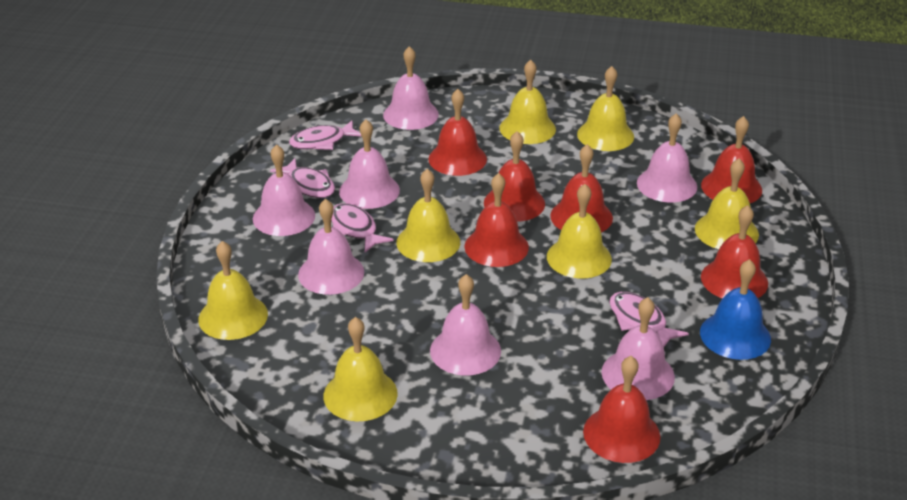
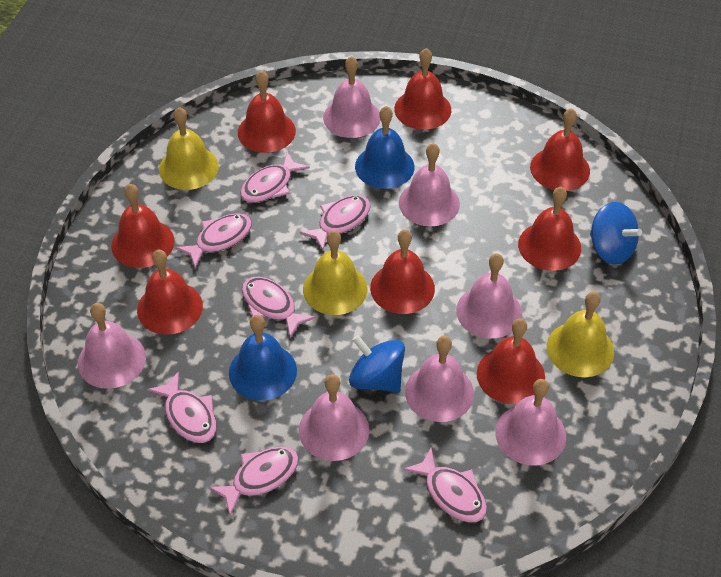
blue bell: 1 -> 2
blue spinning top: 0 -> 2
pink fish: 4 -> 7
red bell: 7 -> 8
yellow bell: 7 -> 3

